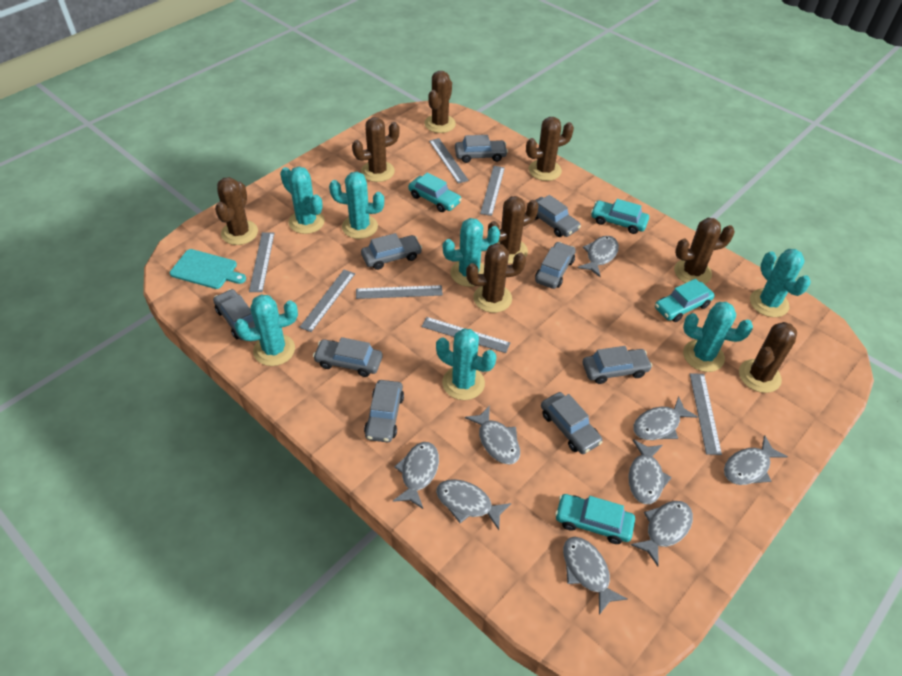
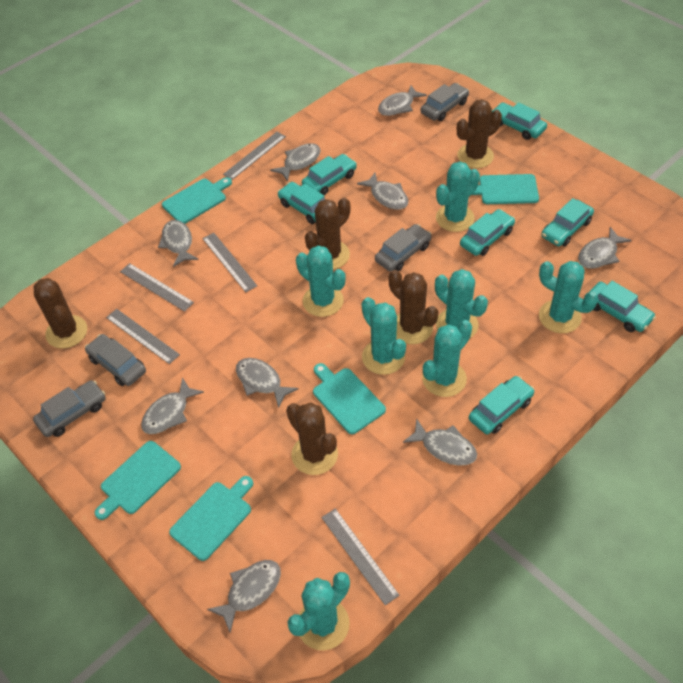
brown cactus: 8 -> 5
grey car: 9 -> 4
grey ruler: 7 -> 5
turquoise car: 4 -> 7
turquoise cutting board: 1 -> 5

